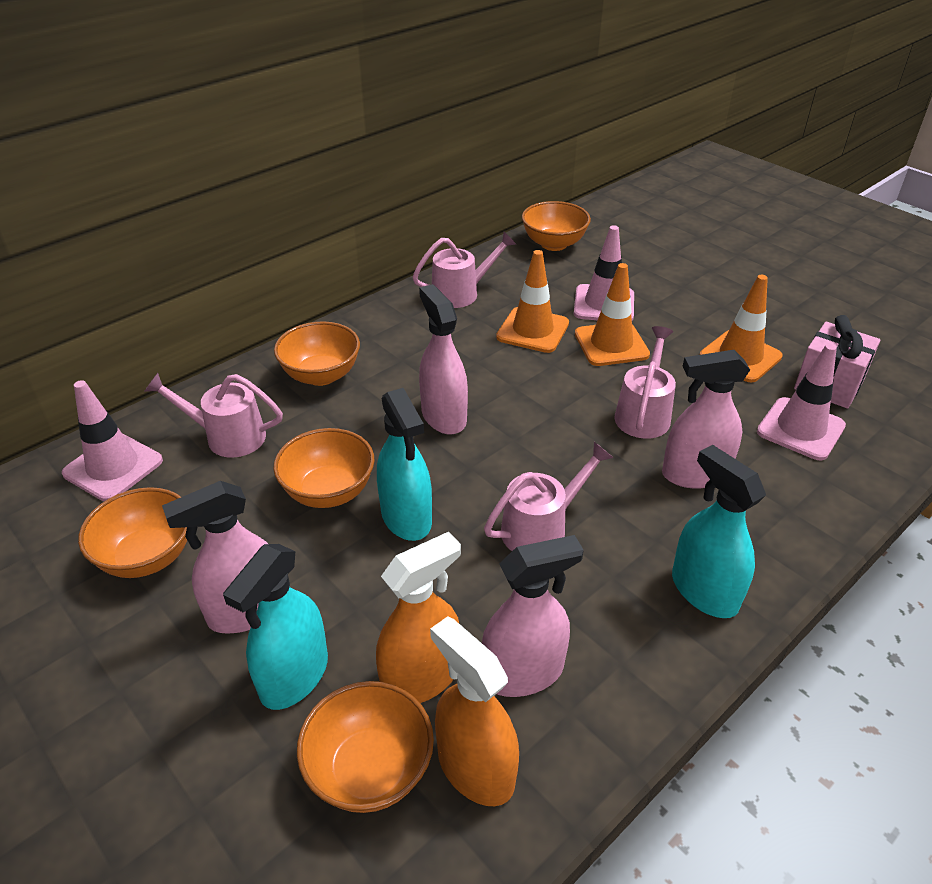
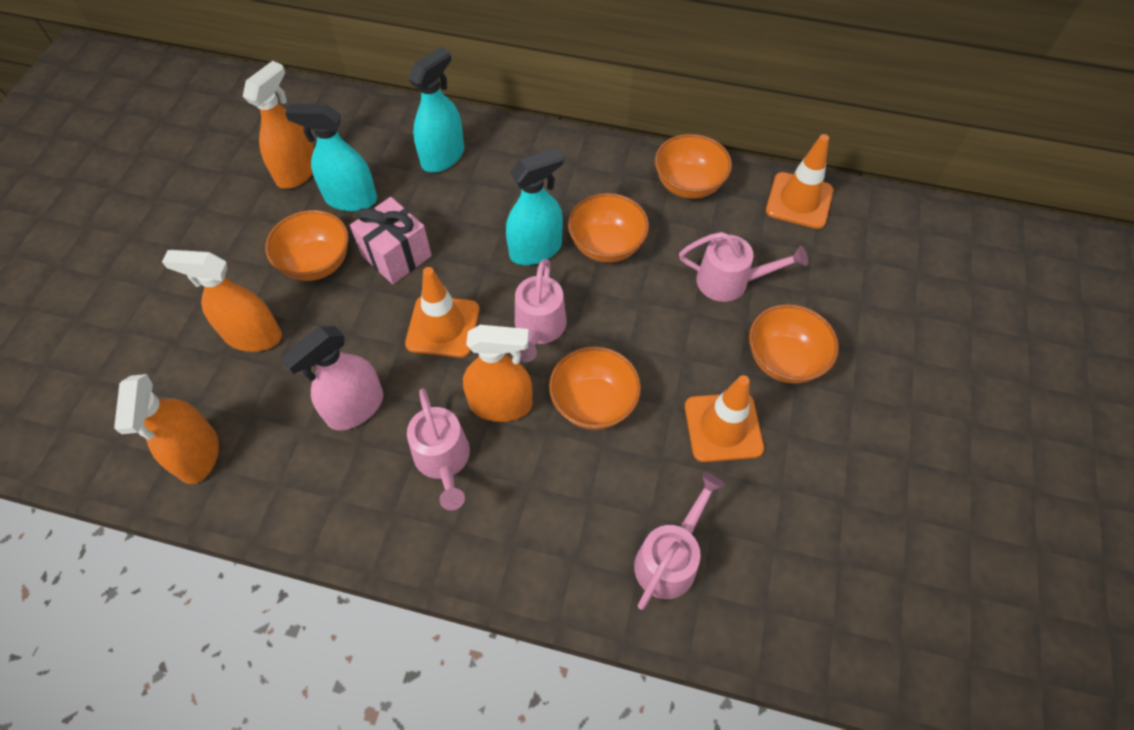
orange spray bottle: 2 -> 4
pink spray bottle: 4 -> 1
pink traffic cone: 3 -> 0

